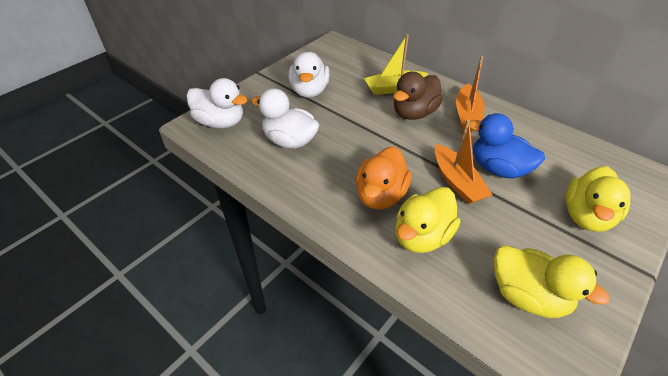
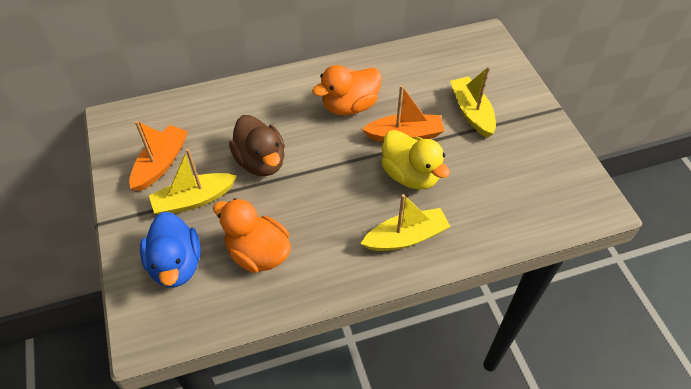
orange duck: 1 -> 2
white duck: 3 -> 0
yellow boat: 1 -> 3
yellow duck: 3 -> 1

